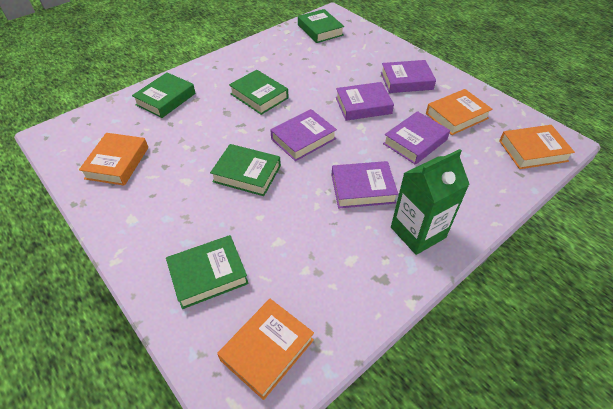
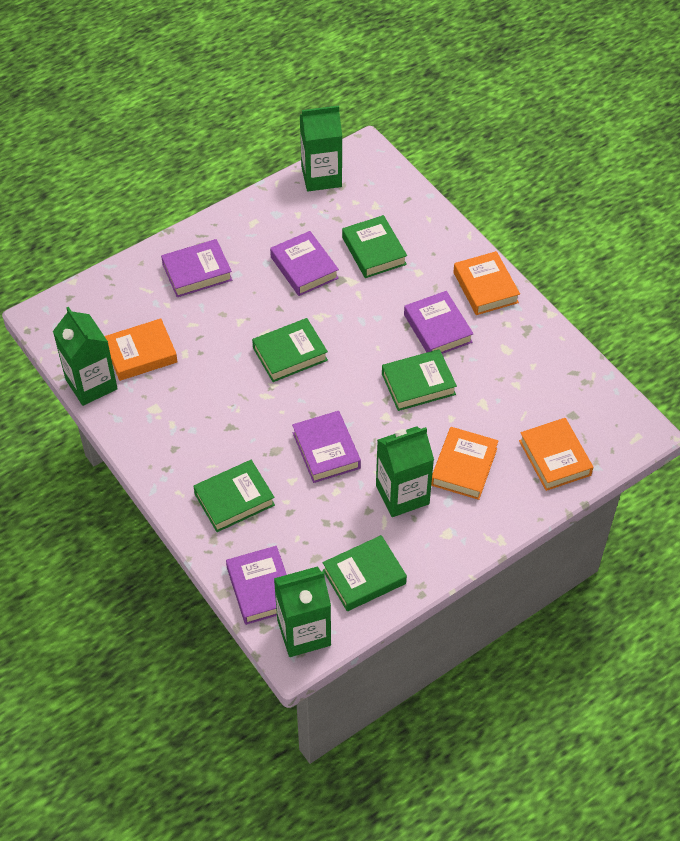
green carton: 1 -> 4

